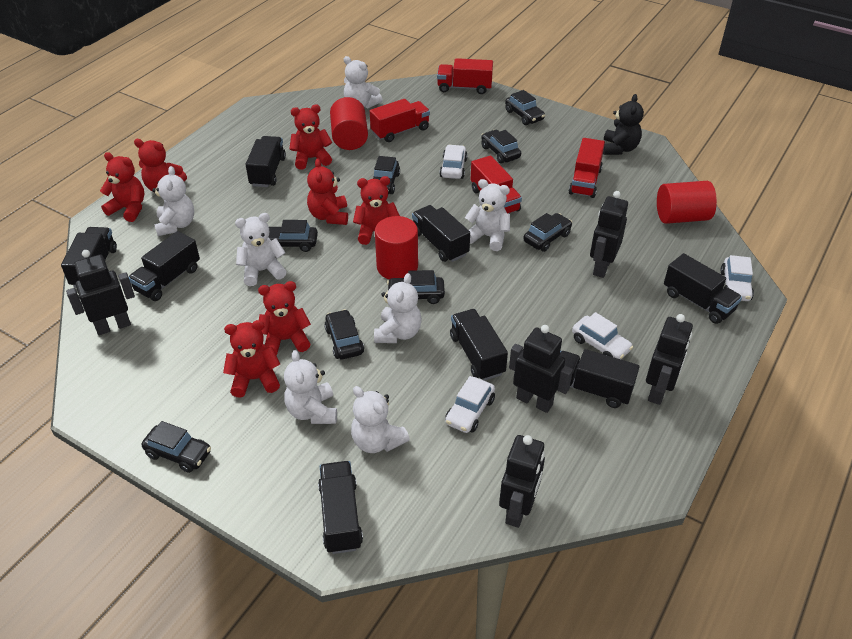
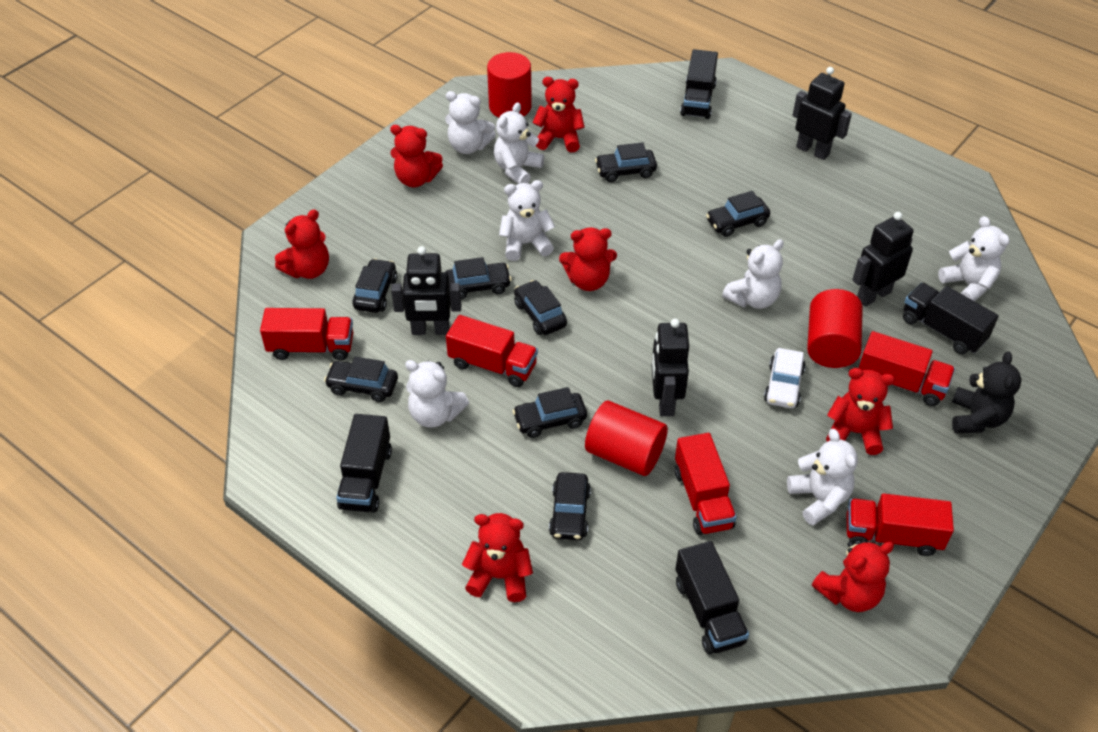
black robot: 5 -> 4
black truck: 8 -> 4
red truck: 4 -> 5
white car: 4 -> 1

